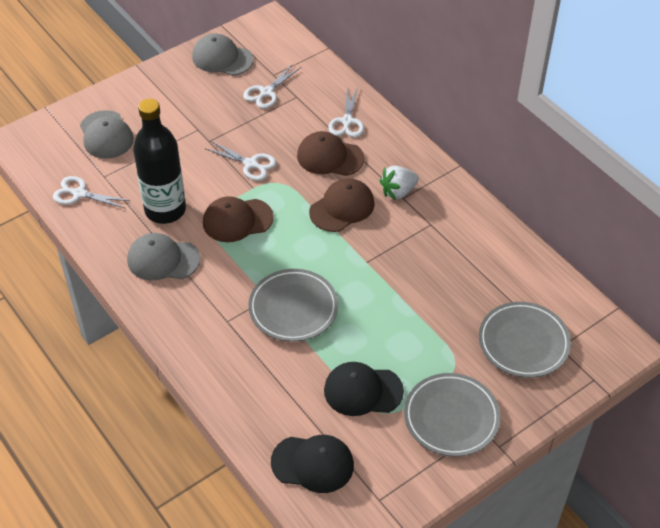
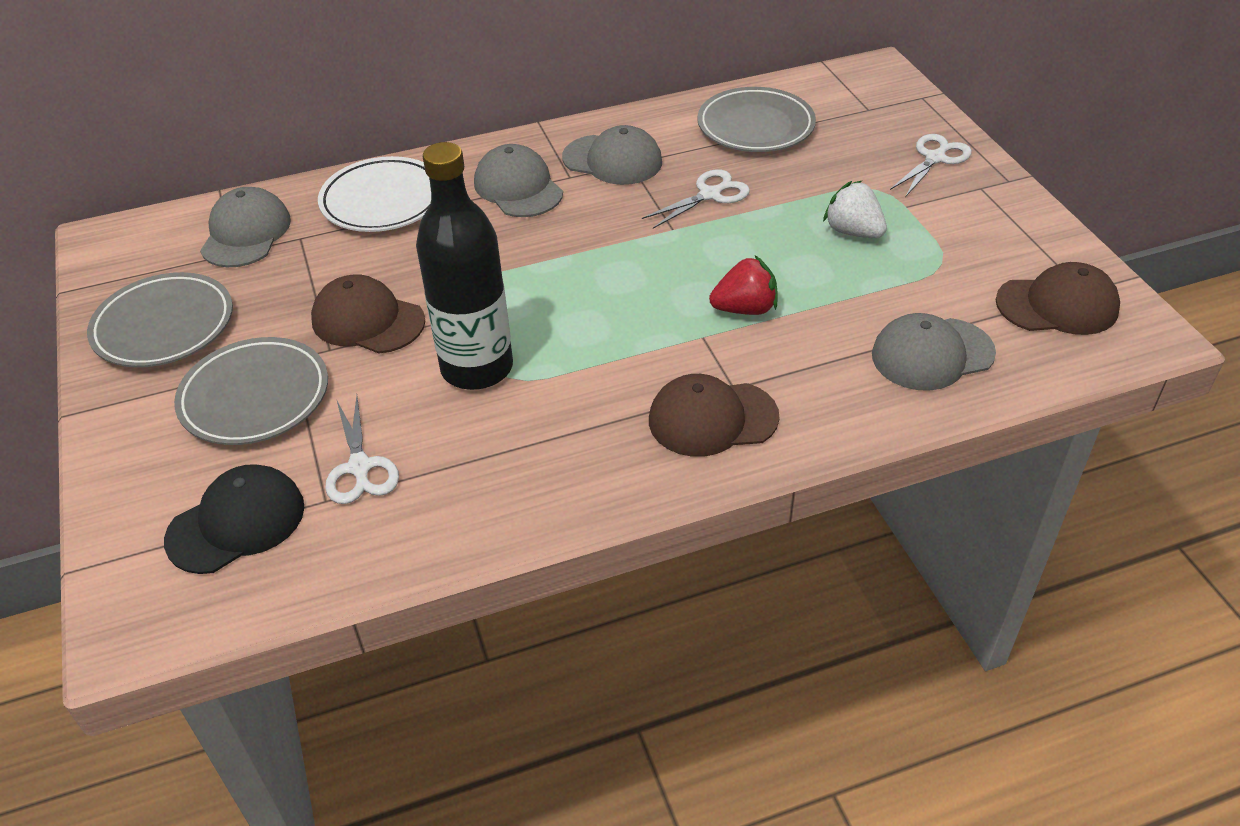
black cap: 2 -> 1
grey cap: 3 -> 4
red strawberry: 0 -> 1
white plate: 0 -> 1
white scissors: 4 -> 3

